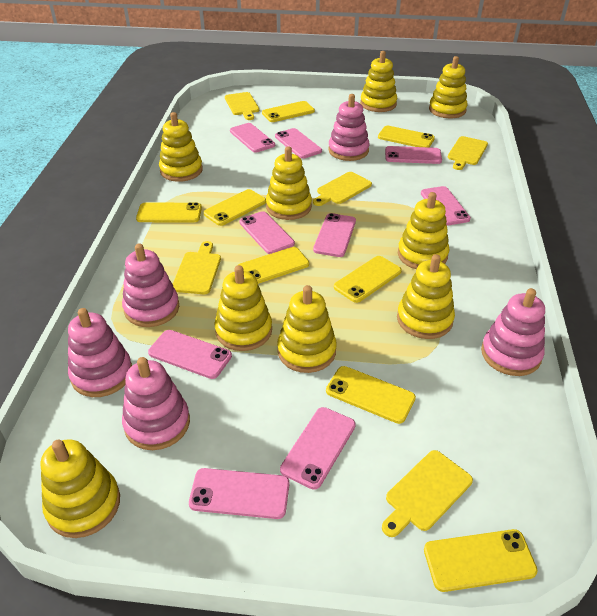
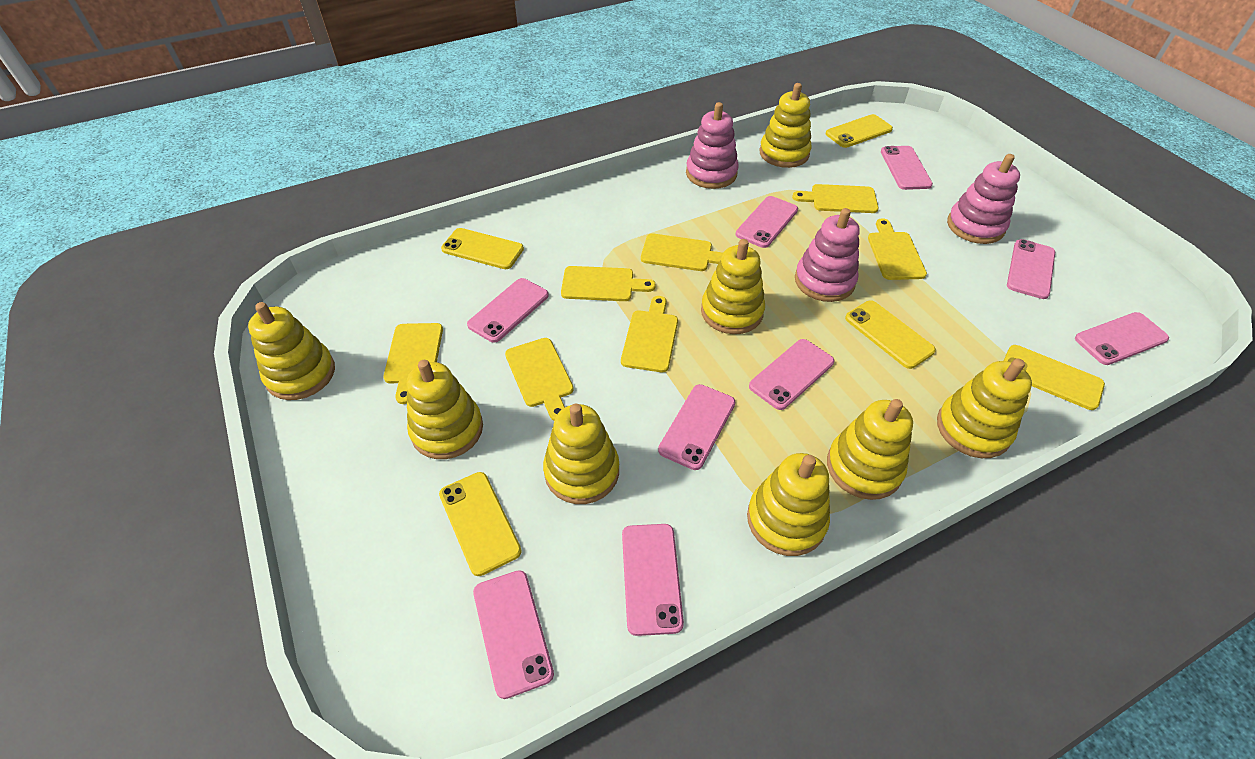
pink stacking toy: 5 -> 3
yellow cutting board: 5 -> 7
yellow phone: 8 -> 5
yellow stacking toy: 9 -> 8

